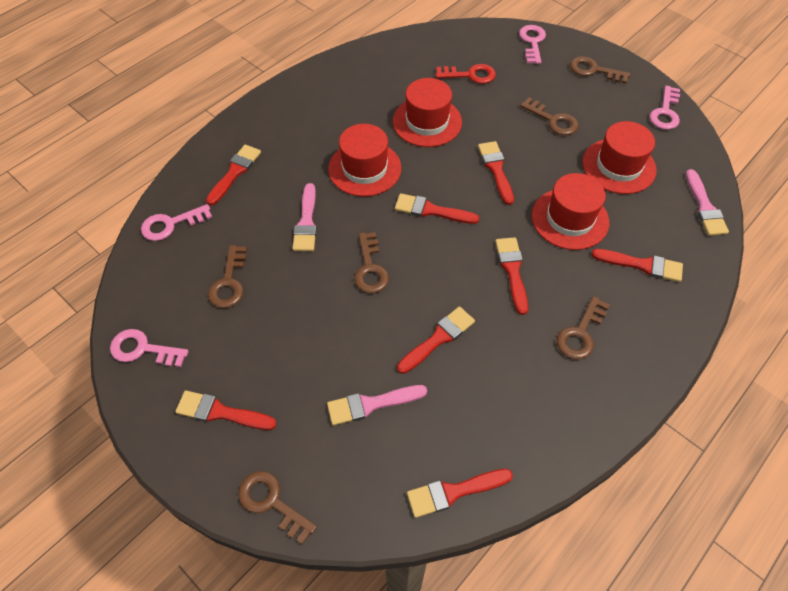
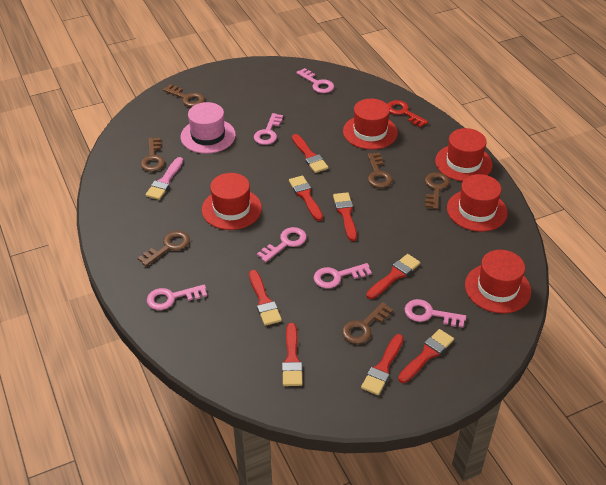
pink brush: 3 -> 1
pink hat: 0 -> 1
pink key: 4 -> 6
red hat: 4 -> 5

